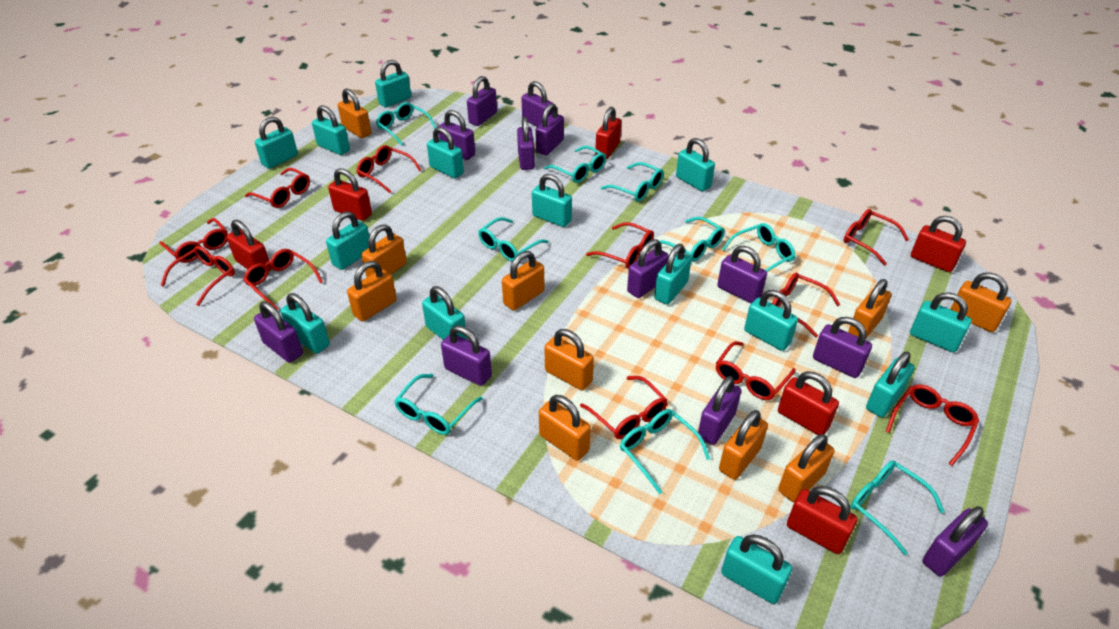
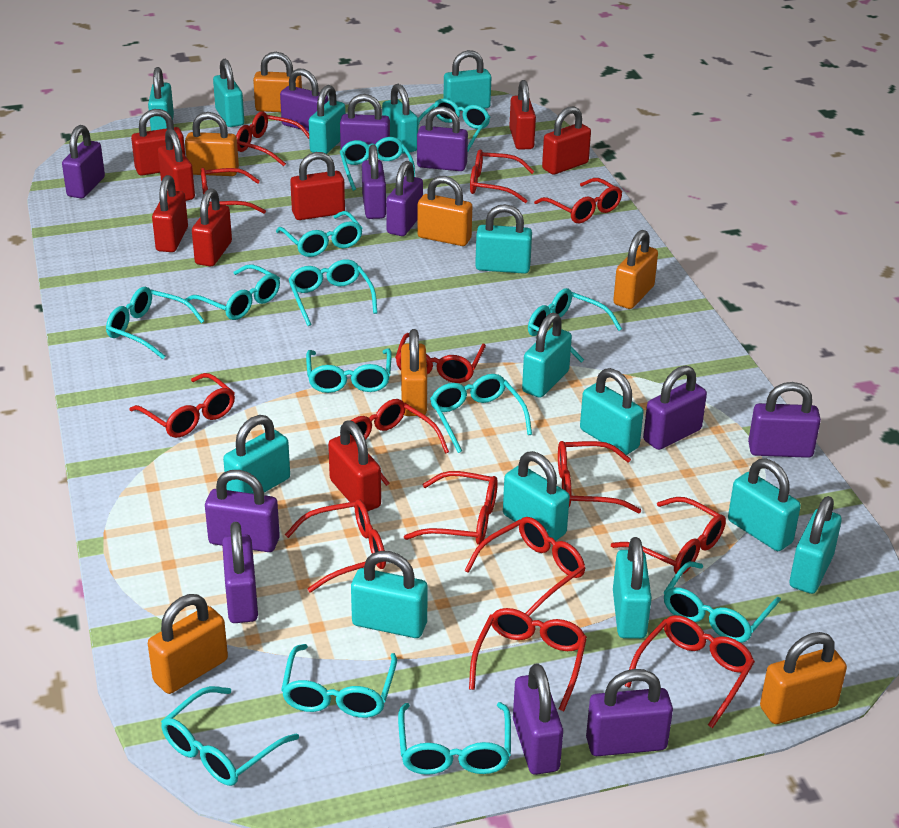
orange padlock: 10 -> 7
red glasses: 11 -> 14
red padlock: 6 -> 8
turquoise glasses: 9 -> 13

